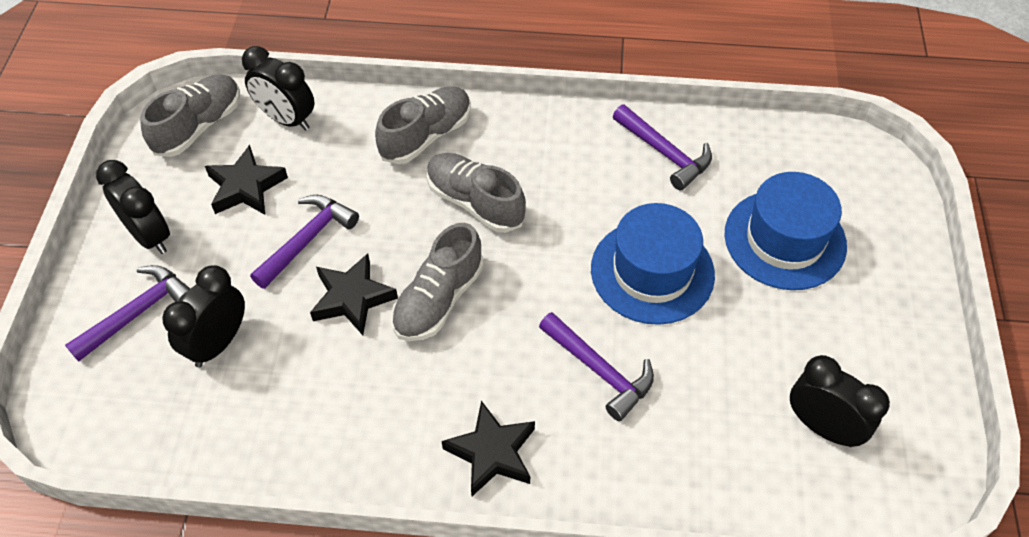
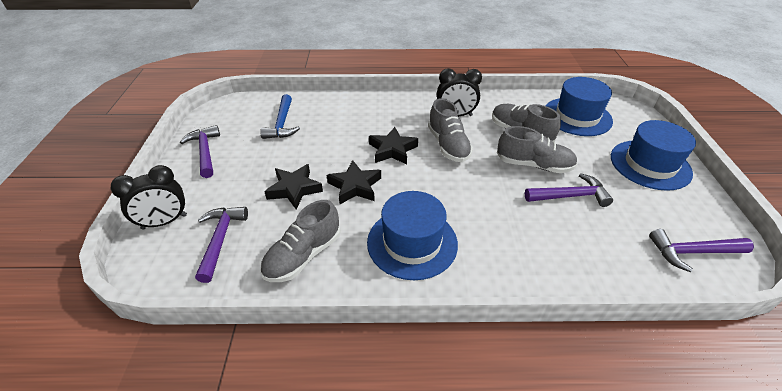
black clock: 4 -> 2
blue hammer: 0 -> 1
blue hat: 2 -> 3

